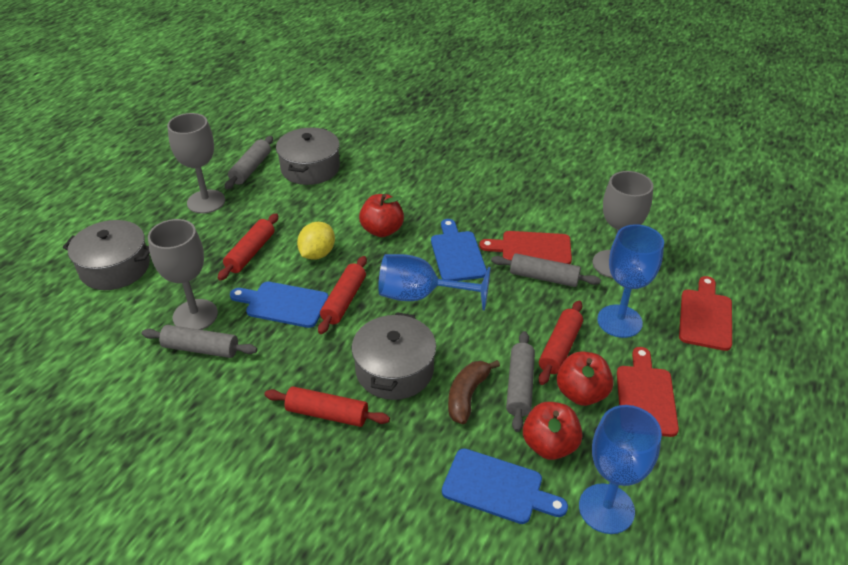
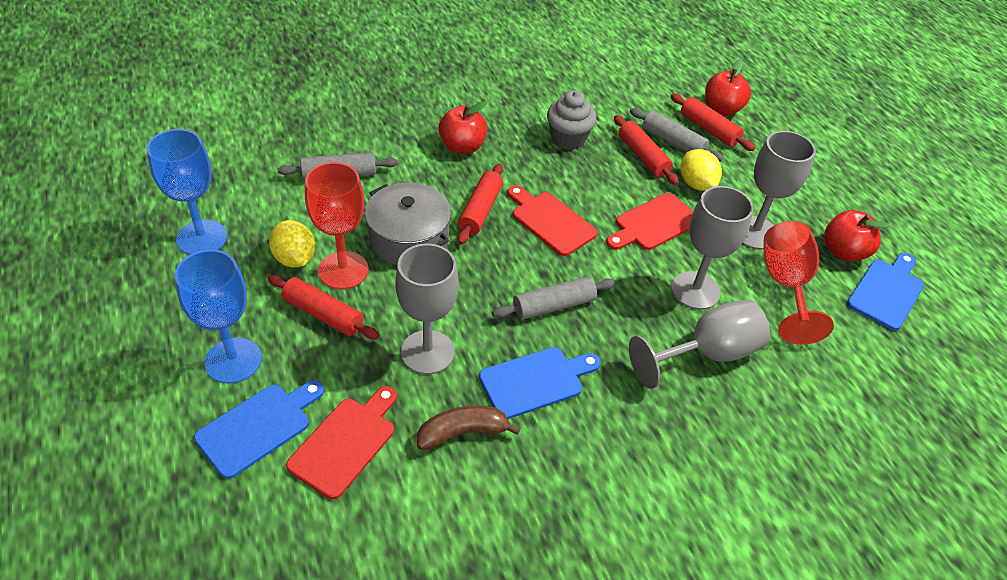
blue goblet: 3 -> 2
grey cupcake: 0 -> 1
grey goblet: 3 -> 4
grey pot: 3 -> 1
grey rolling pin: 4 -> 3
red goblet: 0 -> 2
yellow lemon: 1 -> 2

